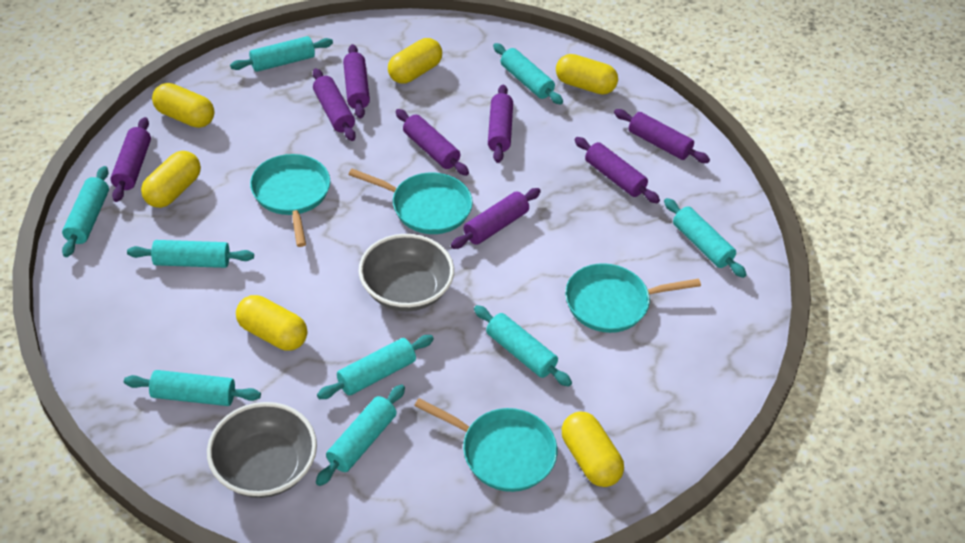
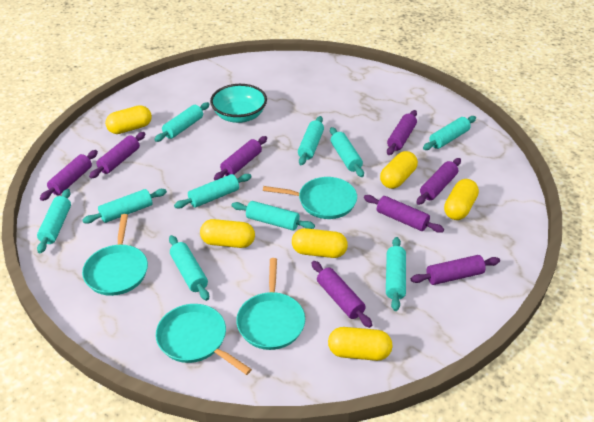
grey bowl: 2 -> 0
turquoise bowl: 0 -> 1
turquoise rolling pin: 9 -> 10

